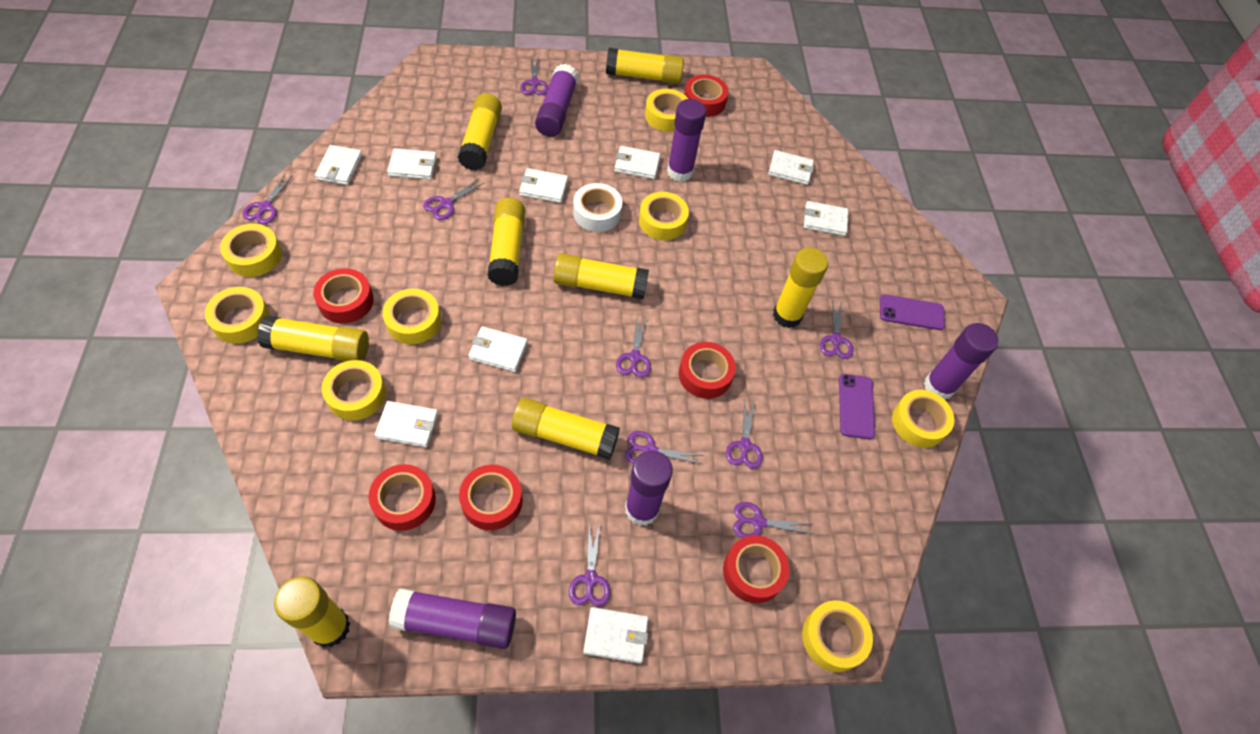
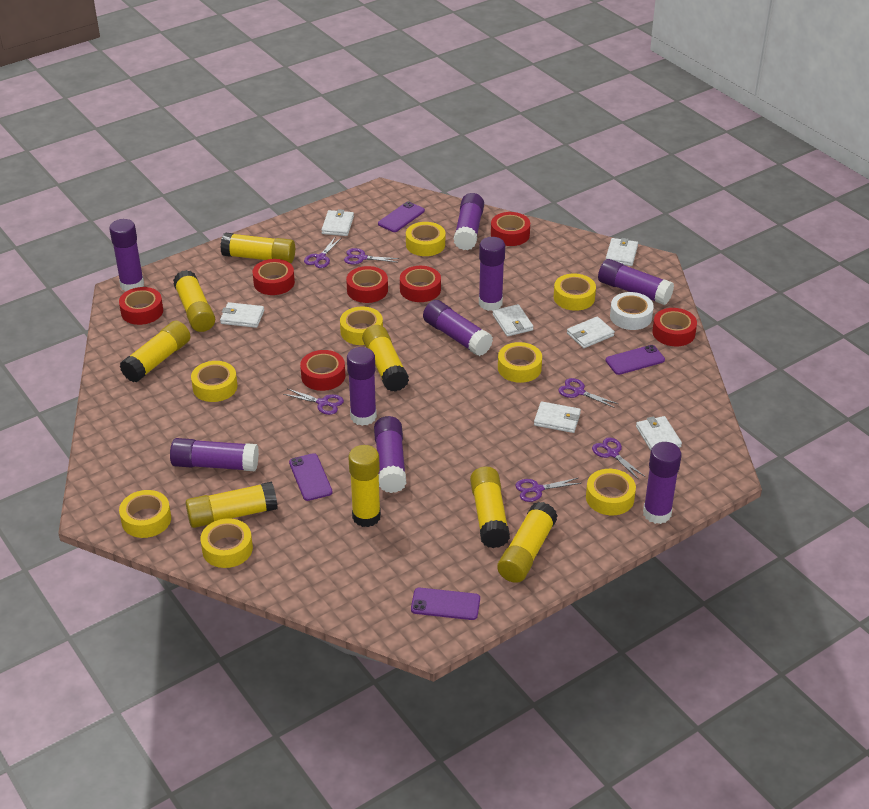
purple glue stick: 5 -> 9
purple phone: 2 -> 4
purple scissors: 9 -> 6
red tape: 6 -> 7
white wallet: 9 -> 7

